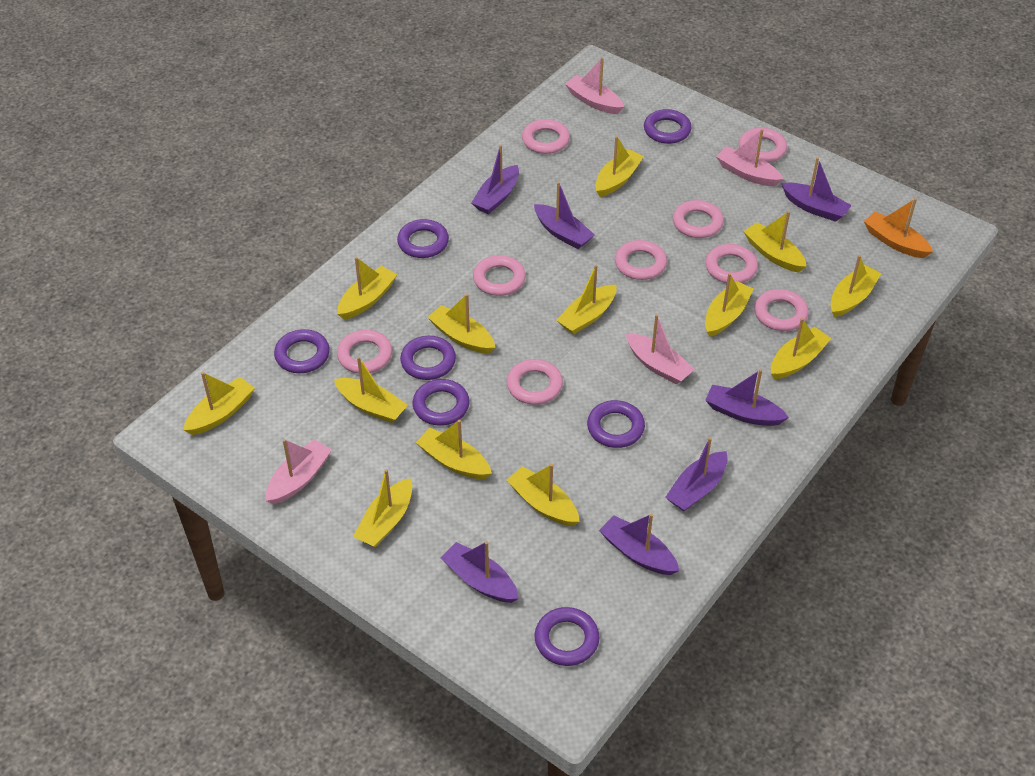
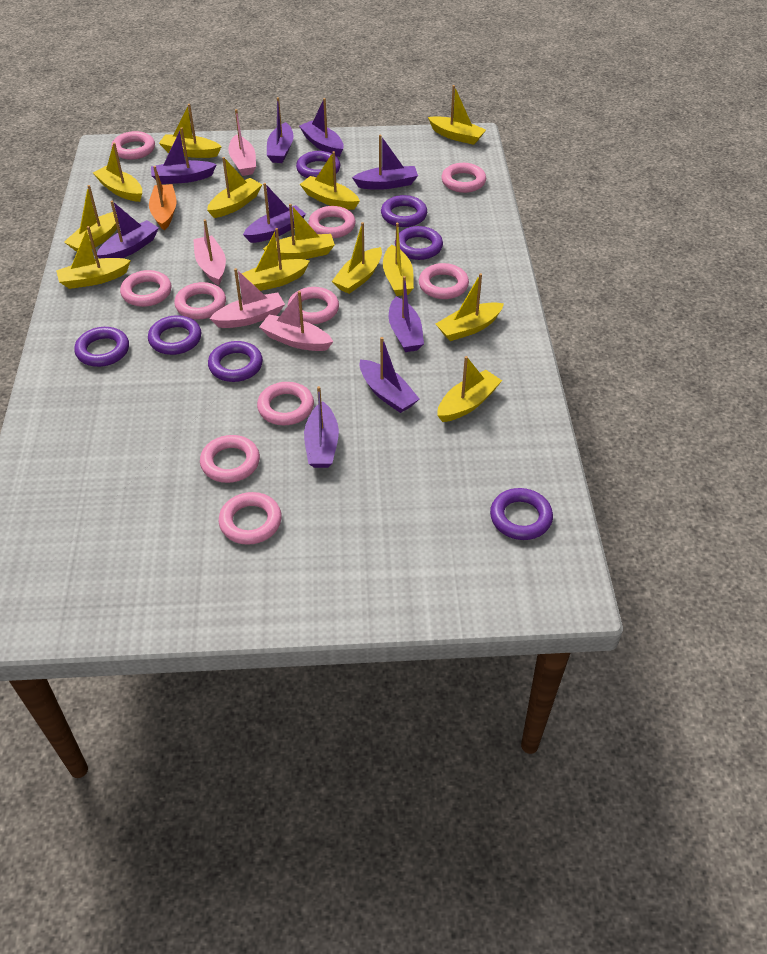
pink ring: 9 -> 10
purple boat: 7 -> 9

